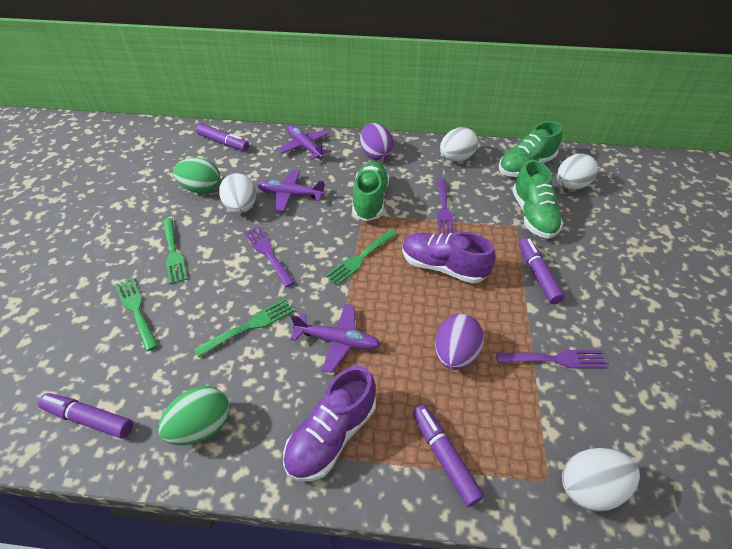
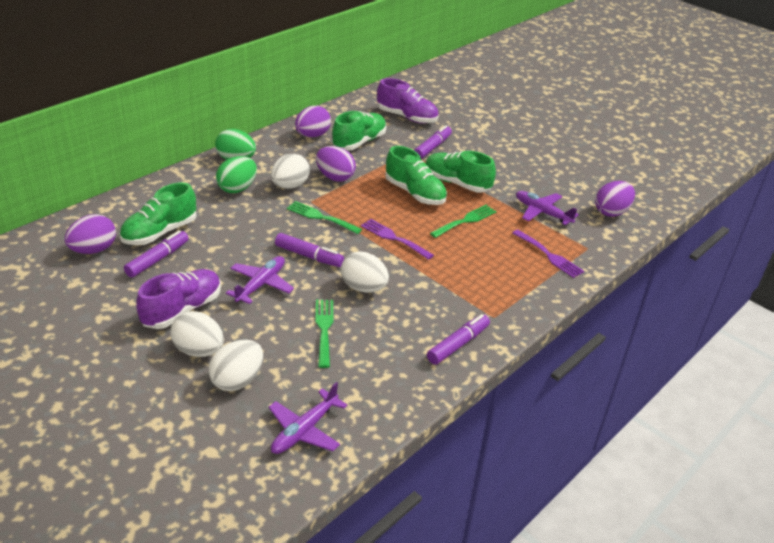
green fork: 4 -> 3
green shoe: 3 -> 4
purple egg: 2 -> 4
purple fork: 3 -> 2

